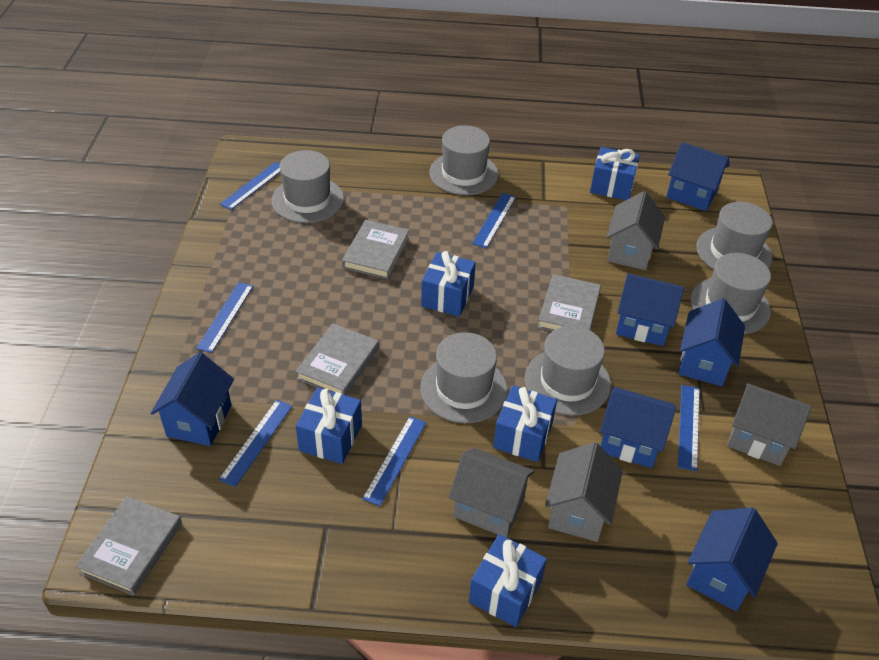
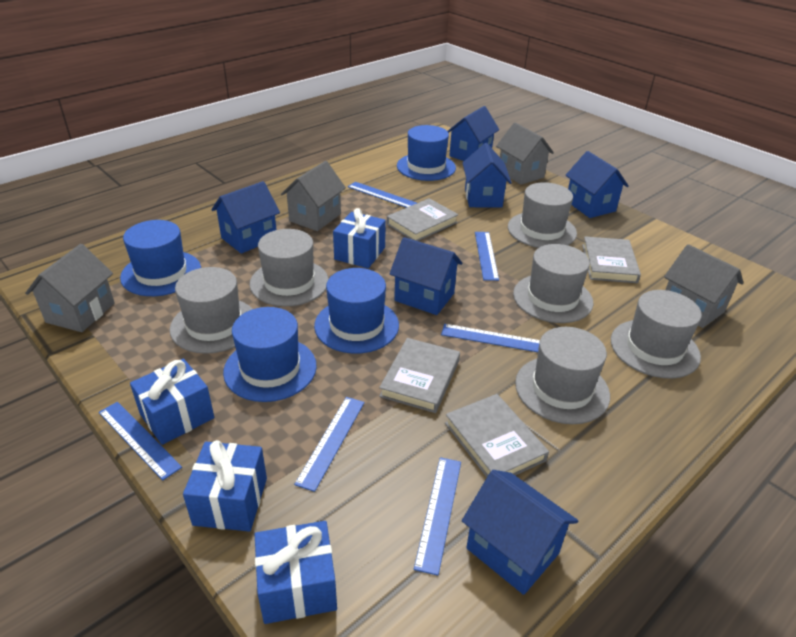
blue gift: 5 -> 4
blue hat: 0 -> 4

